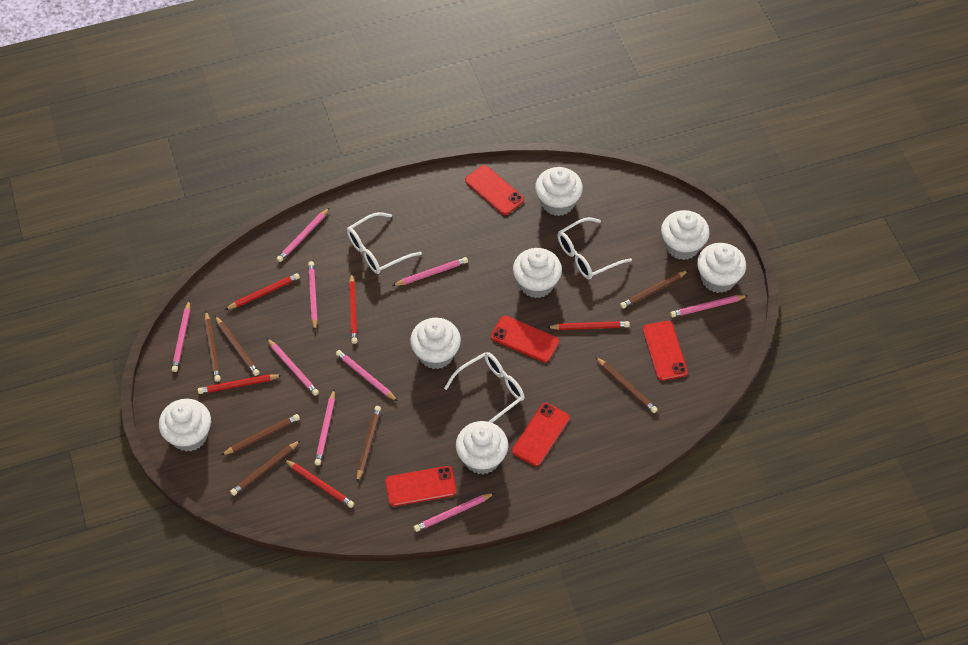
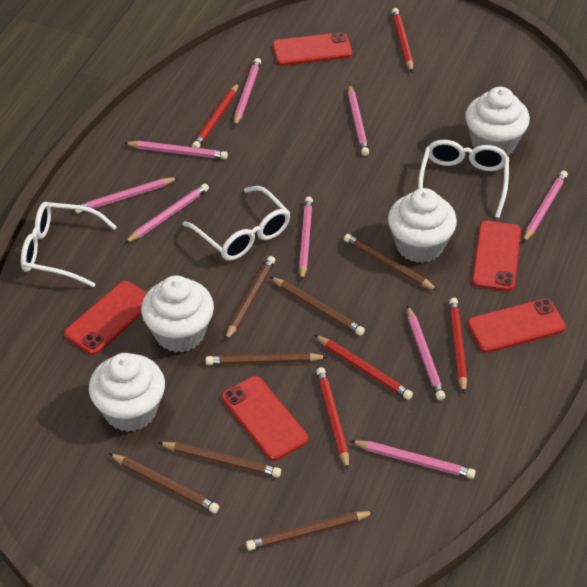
white cupcake: 7 -> 4

